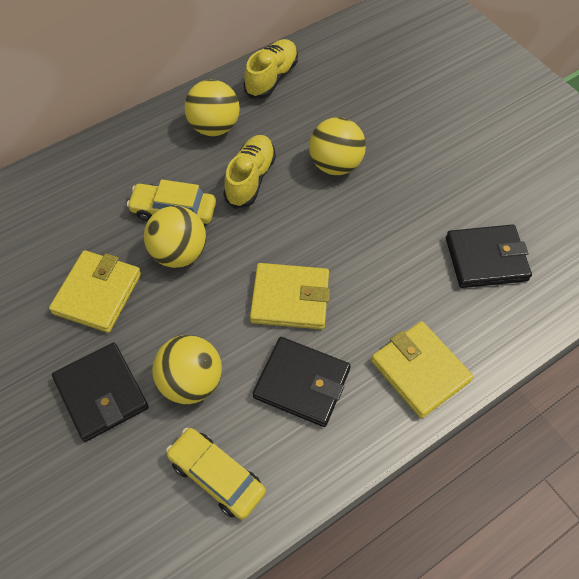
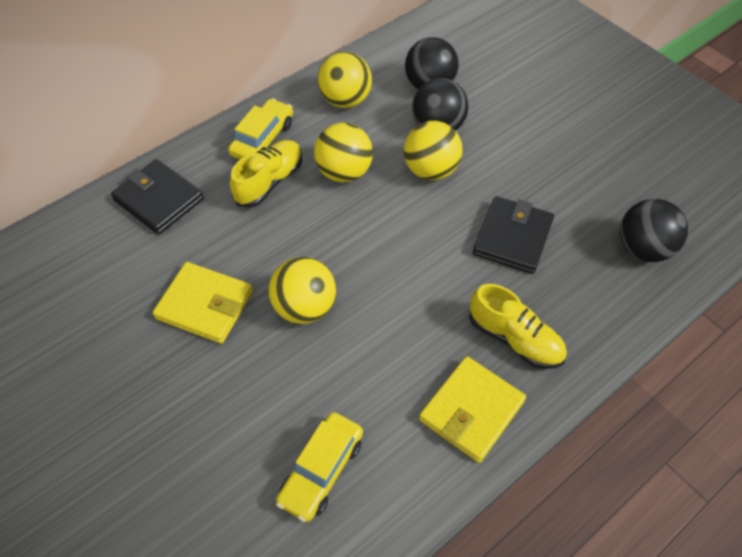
black ball: 0 -> 3
black wallet: 3 -> 2
yellow wallet: 3 -> 2

